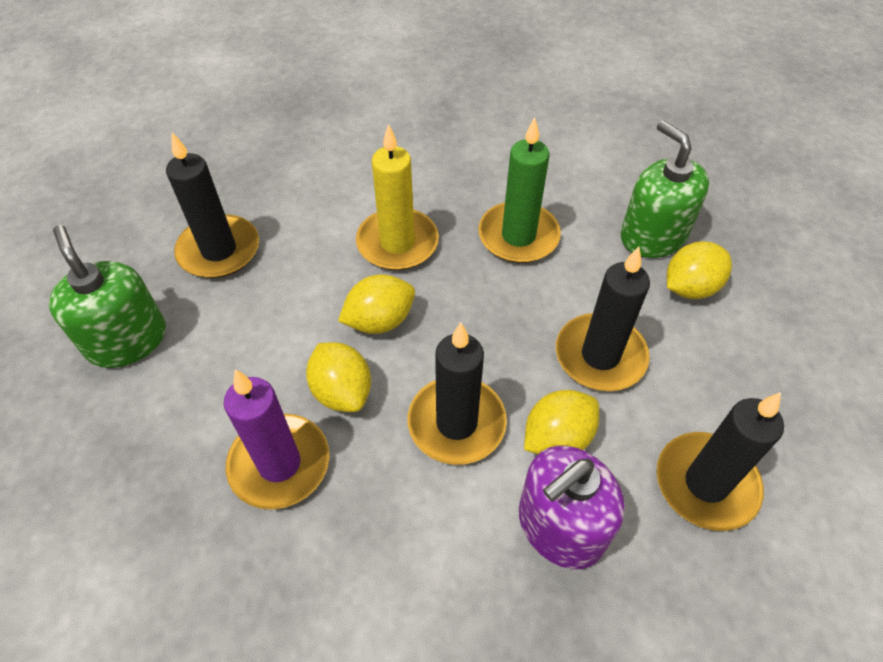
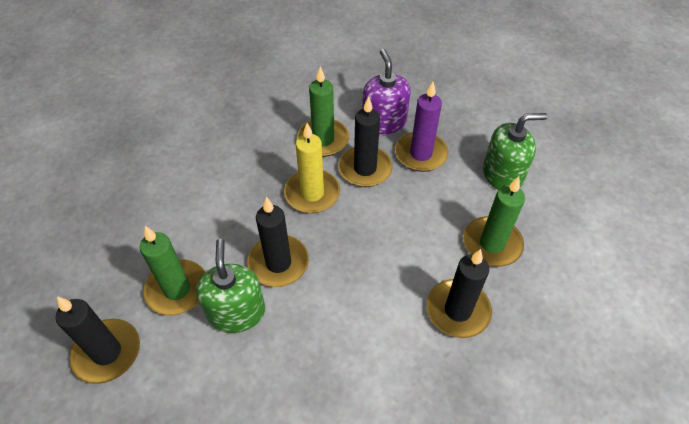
green candle: 1 -> 3
yellow lemon: 4 -> 0

